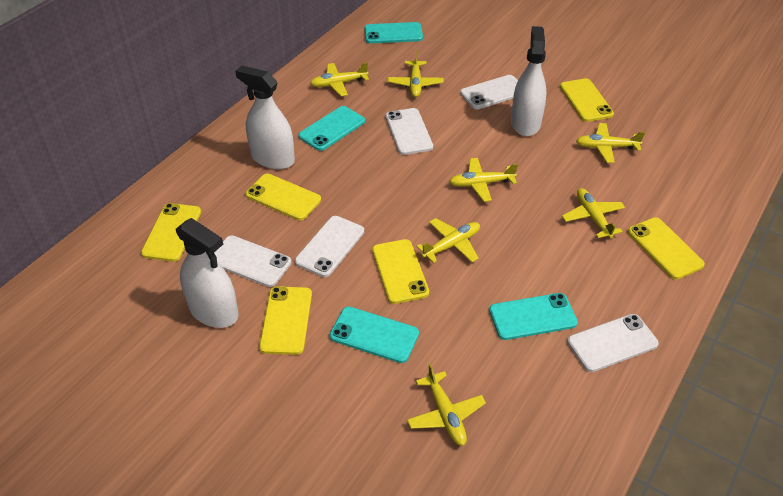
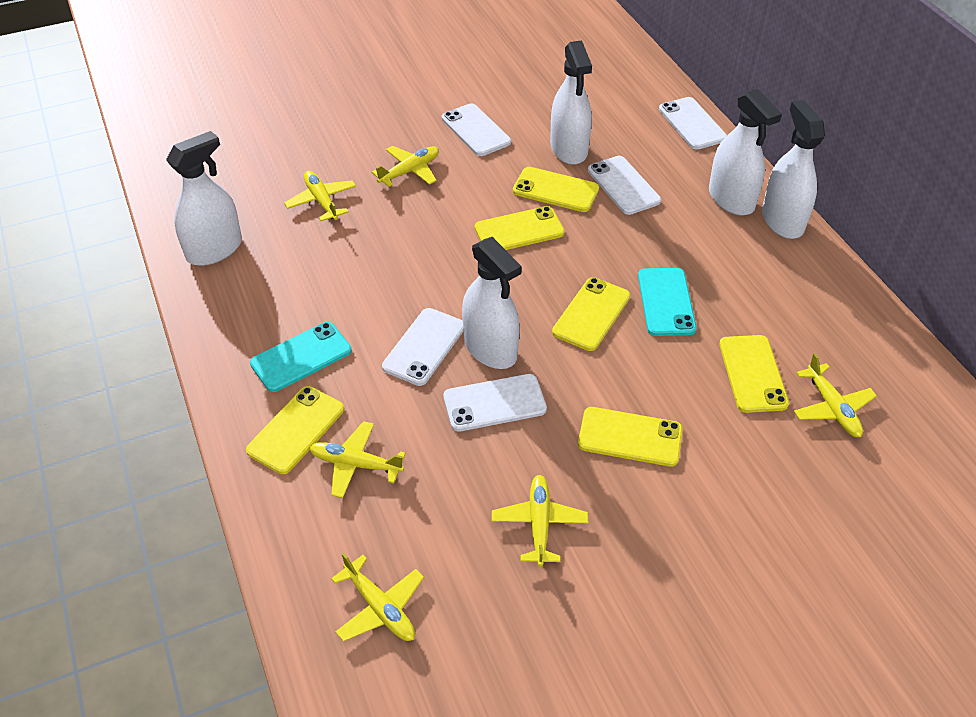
turquoise phone: 4 -> 2
white spray bottle: 3 -> 5
yellow plane: 7 -> 6

